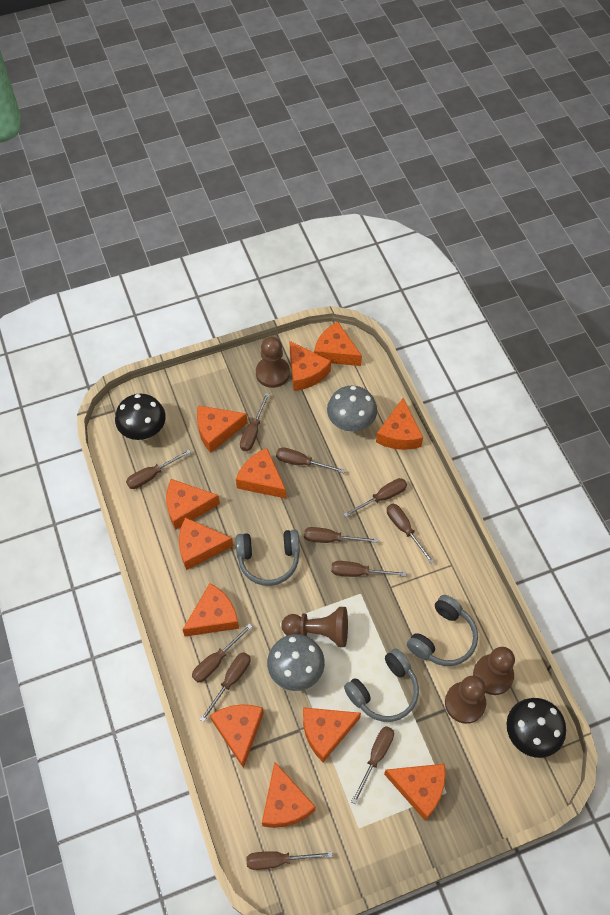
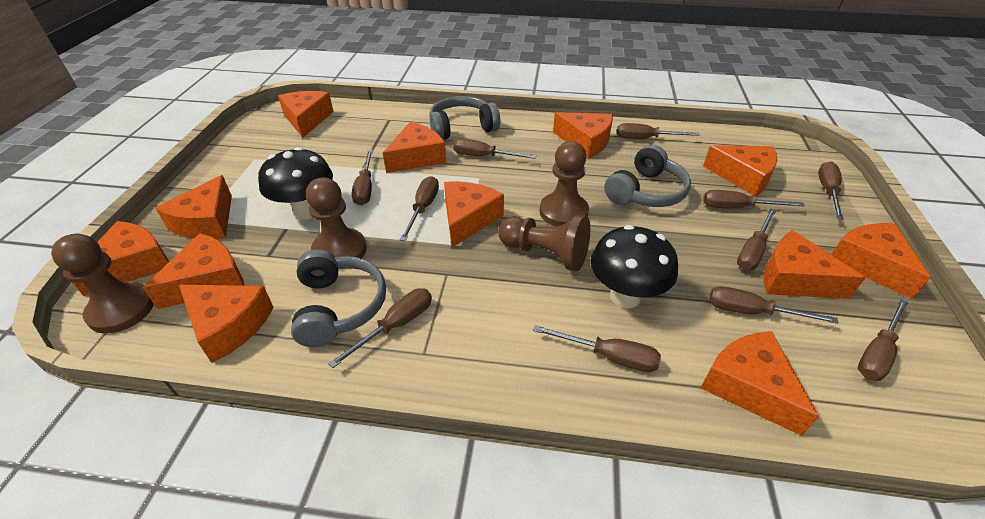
grey mushroom: 2 -> 0

